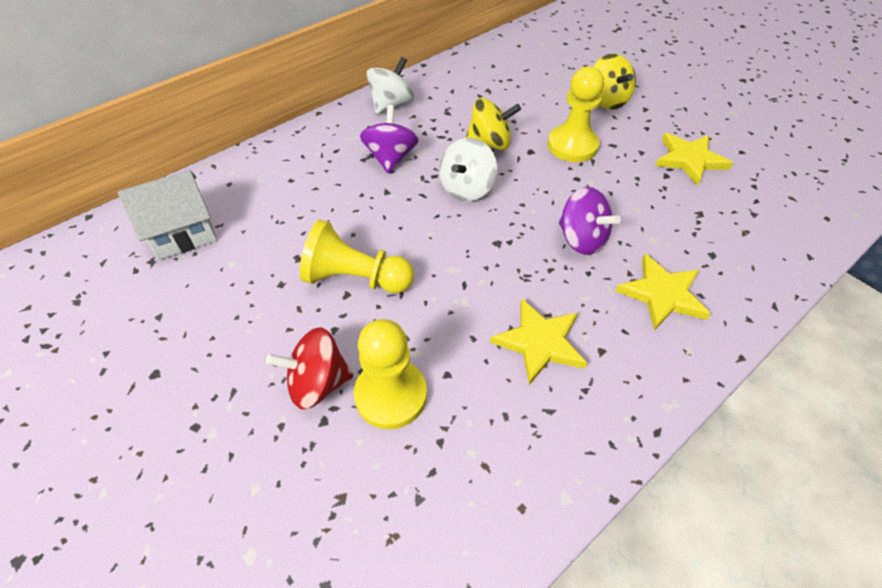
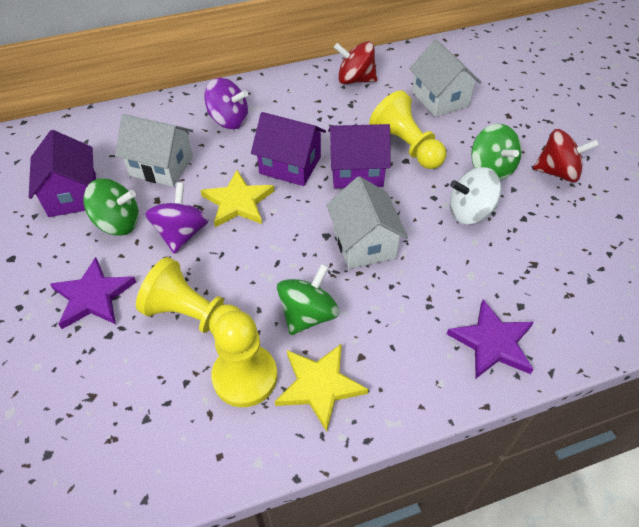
green spinning top: 0 -> 3
purple house: 0 -> 3
purple star: 0 -> 2
red spinning top: 1 -> 2
white house: 1 -> 3
white spinning top: 2 -> 1
yellow spinning top: 2 -> 0
yellow star: 3 -> 2

